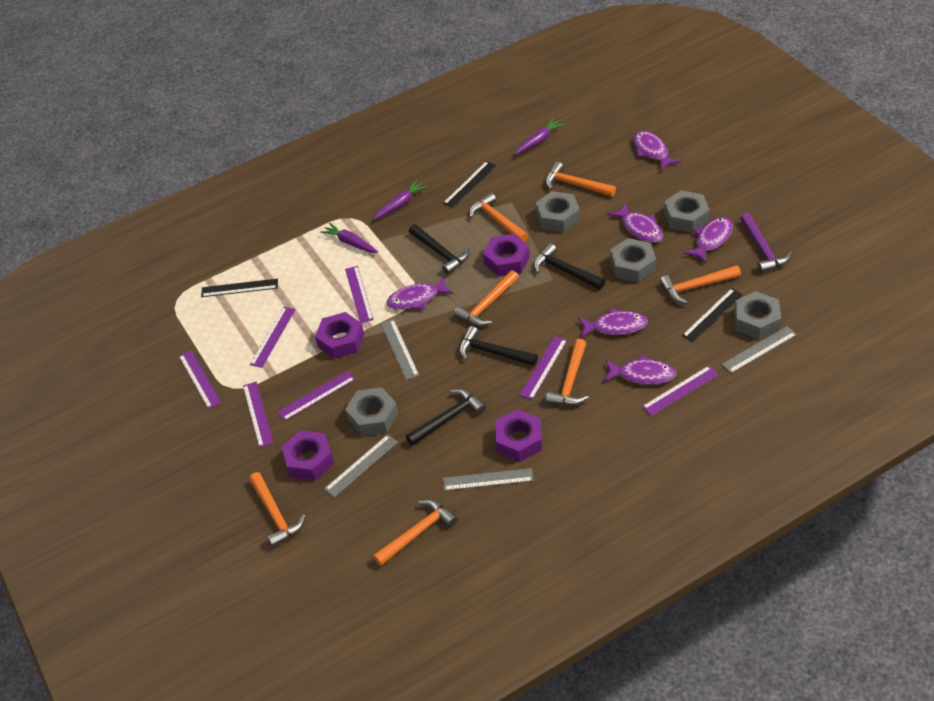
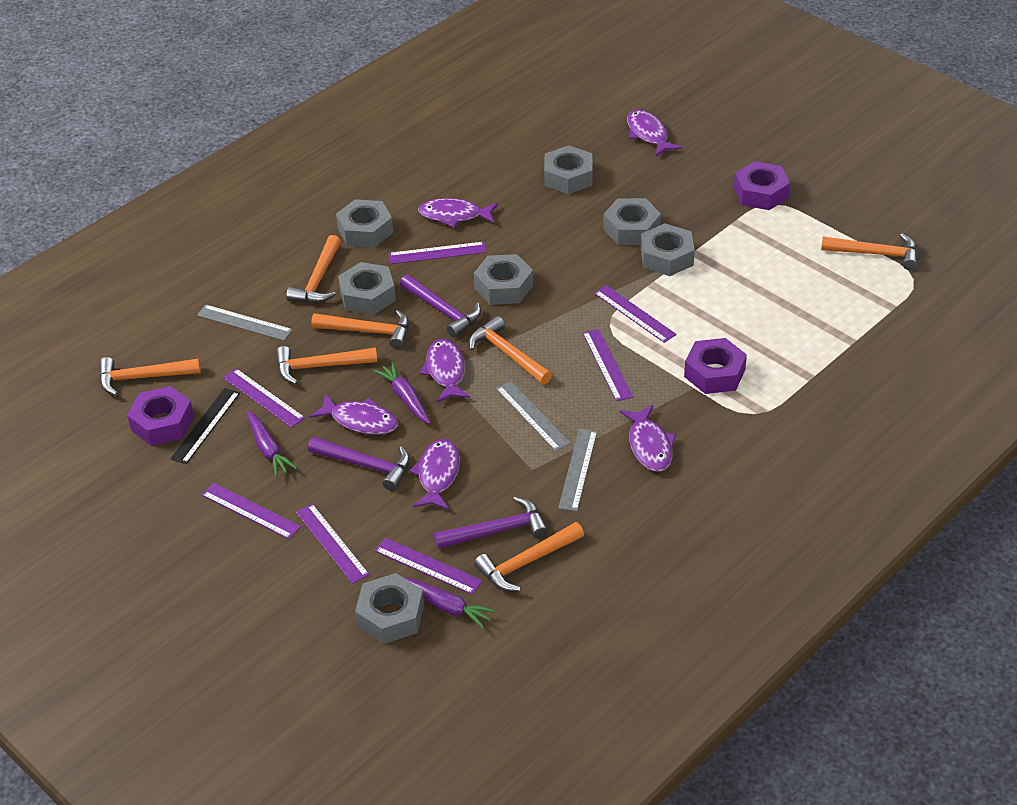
black hammer: 4 -> 0
black ruler: 3 -> 1
grey nut: 5 -> 7
grey ruler: 4 -> 3
purple hammer: 1 -> 3
purple nut: 4 -> 3

